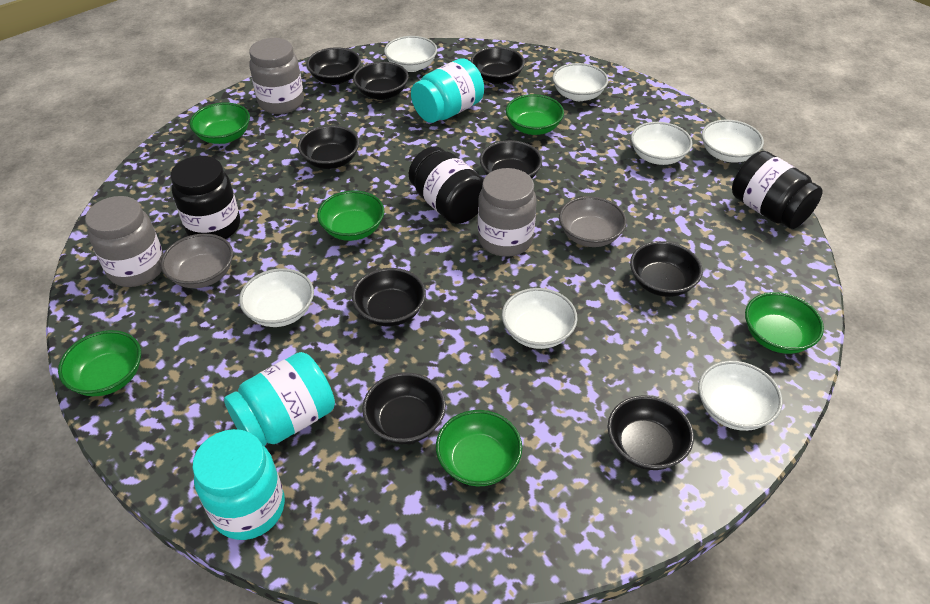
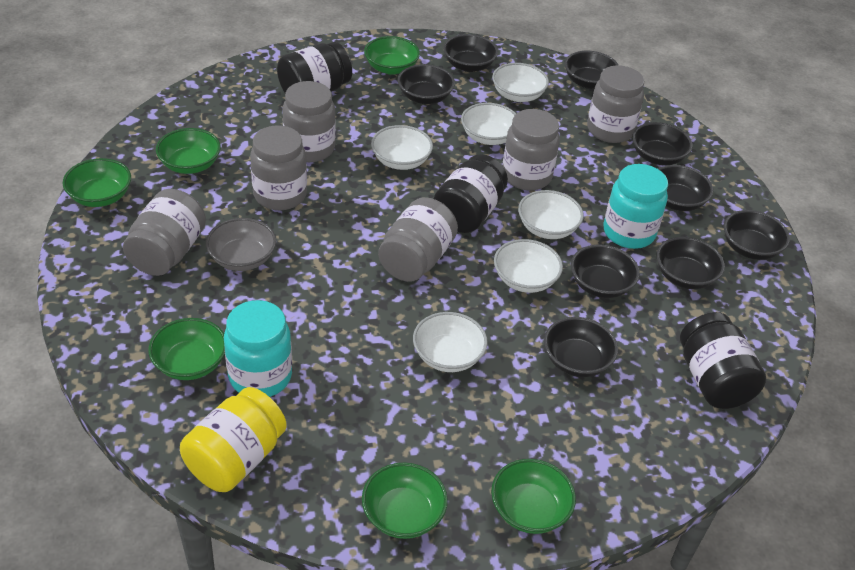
grey bowl: 2 -> 1
grey jar: 3 -> 6
turquoise jar: 3 -> 2
white bowl: 7 -> 6
yellow jar: 0 -> 1

